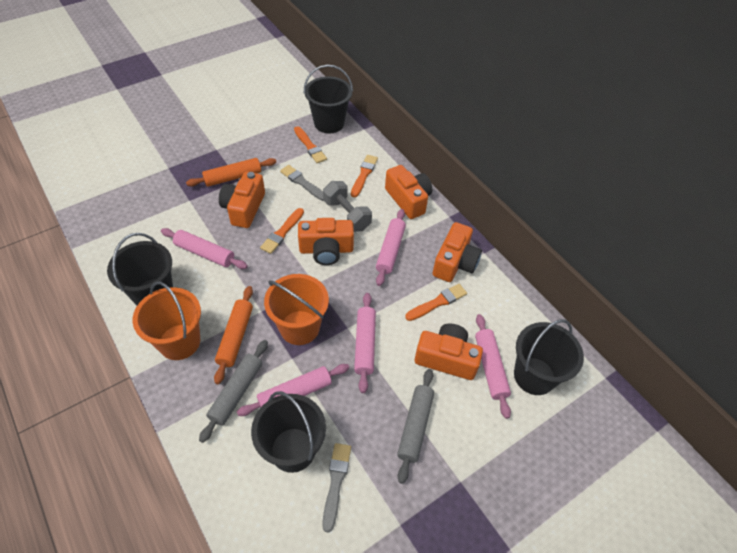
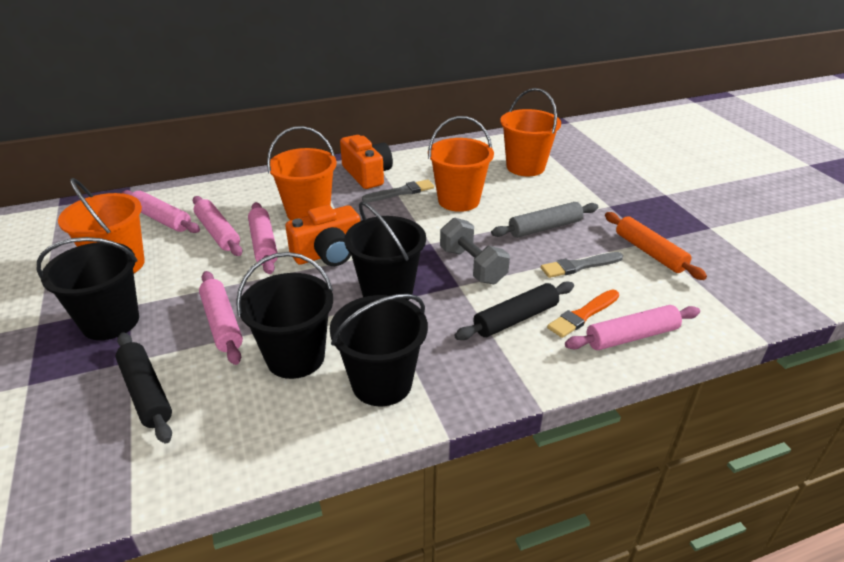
black rolling pin: 0 -> 2
grey rolling pin: 2 -> 1
orange brush: 4 -> 1
orange bucket: 2 -> 4
orange camera: 5 -> 2
orange rolling pin: 2 -> 1

